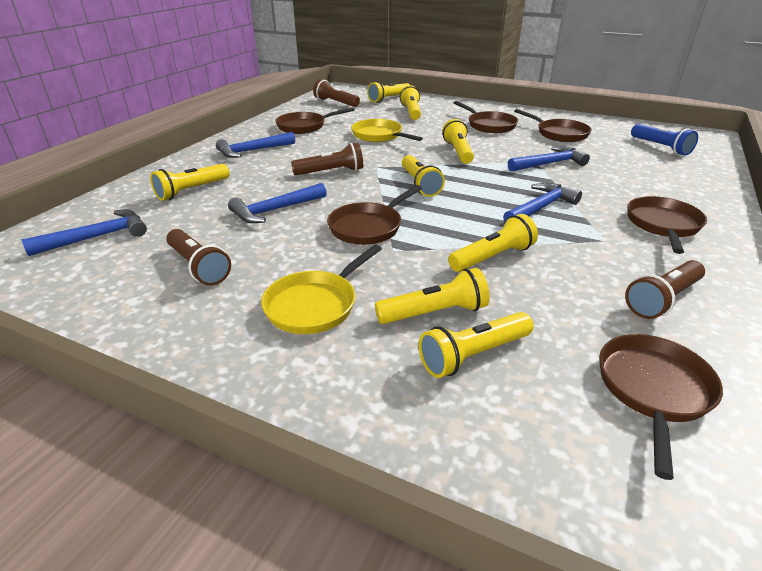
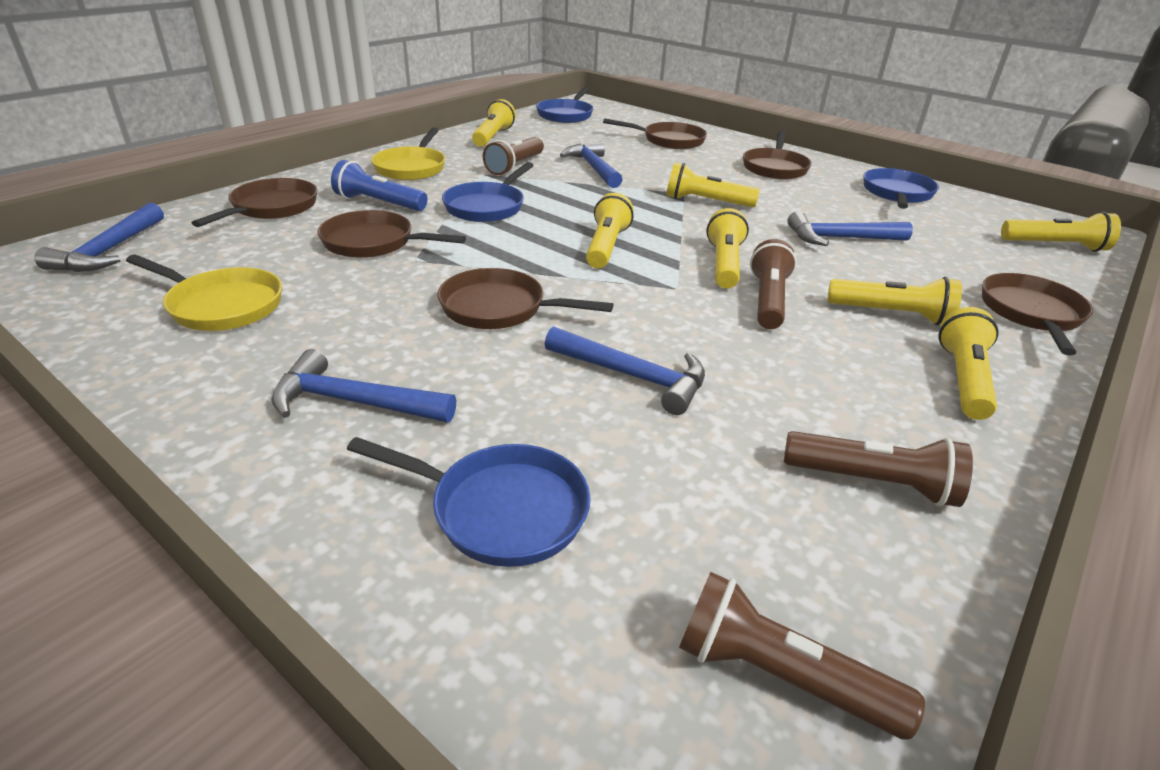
blue pan: 0 -> 4
yellow flashlight: 8 -> 7

